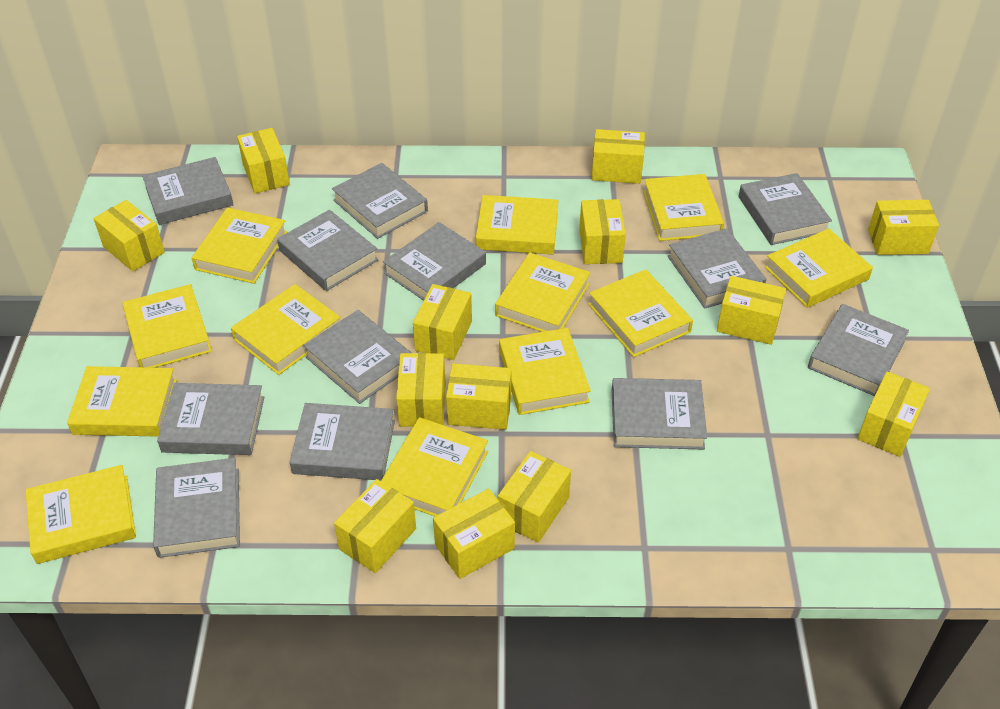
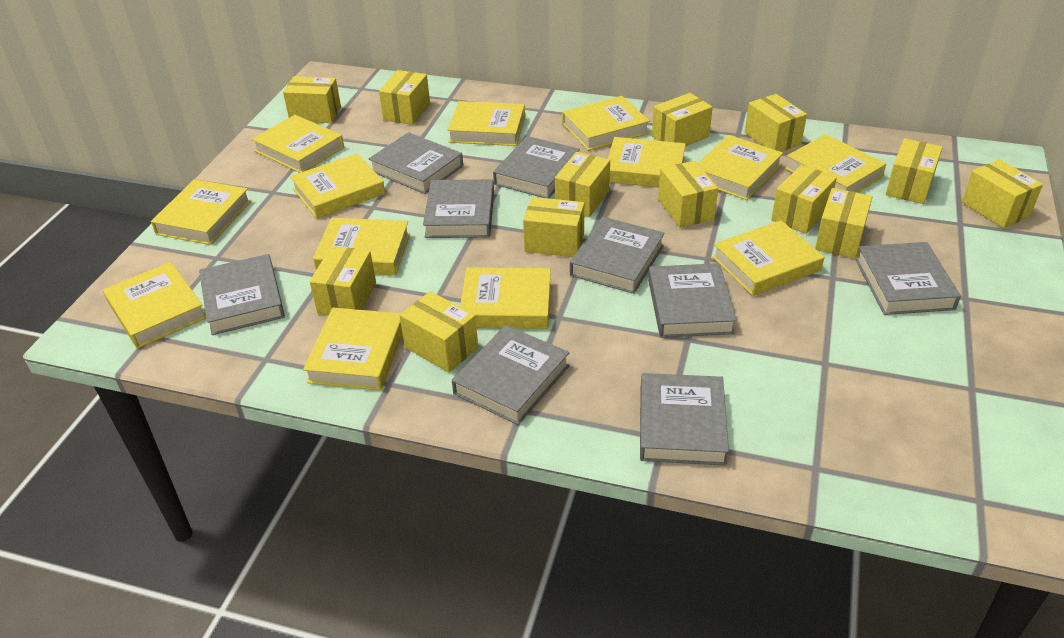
grey book: 12 -> 9
yellow book: 12 -> 13

